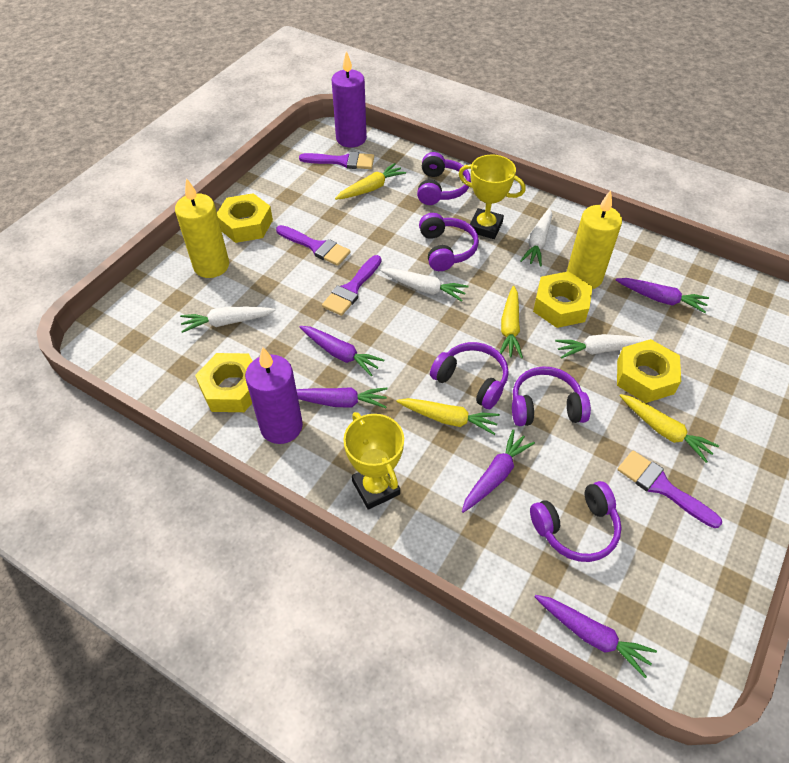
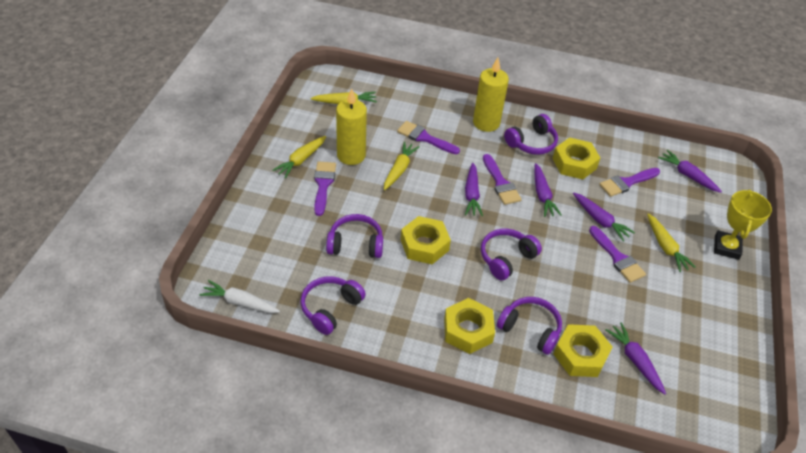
purple brush: 4 -> 5
purple candle: 2 -> 0
white carrot: 4 -> 1
yellow trophy: 2 -> 1

